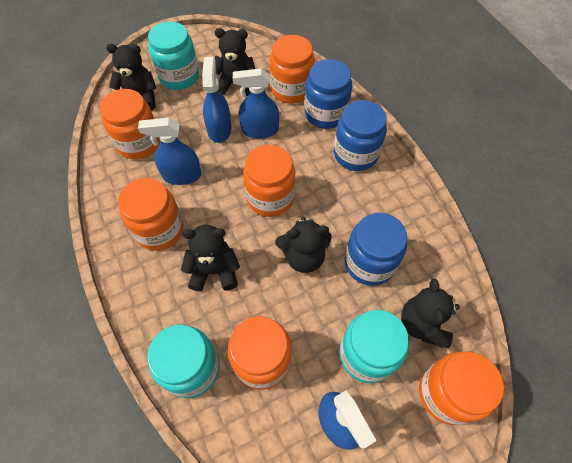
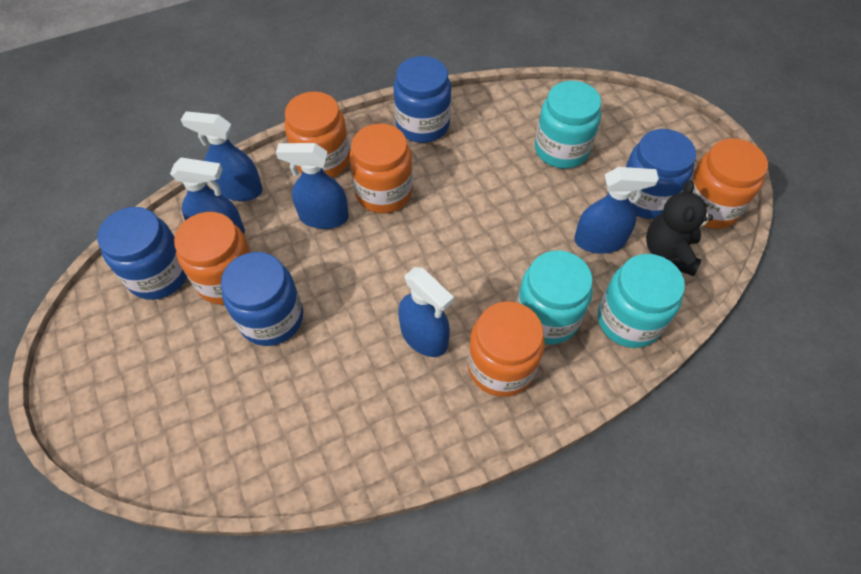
black teddy bear: 5 -> 1
blue jar: 3 -> 4
blue spray bottle: 4 -> 5
orange jar: 6 -> 5

